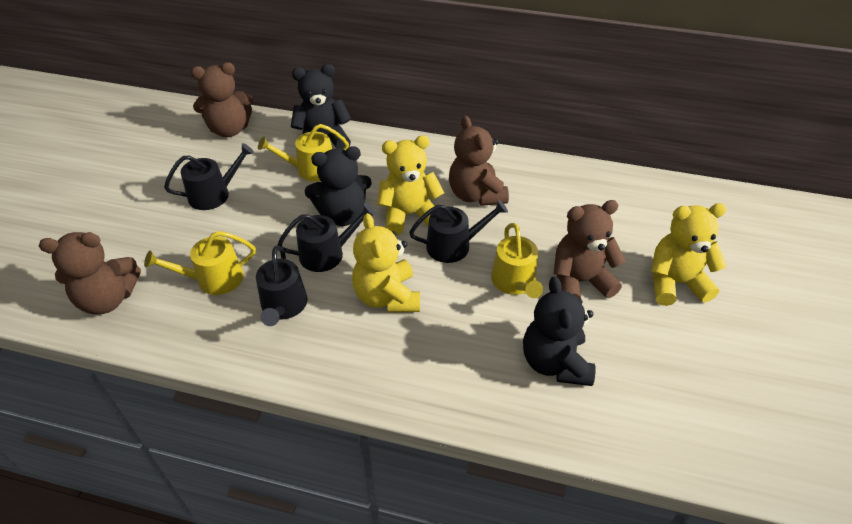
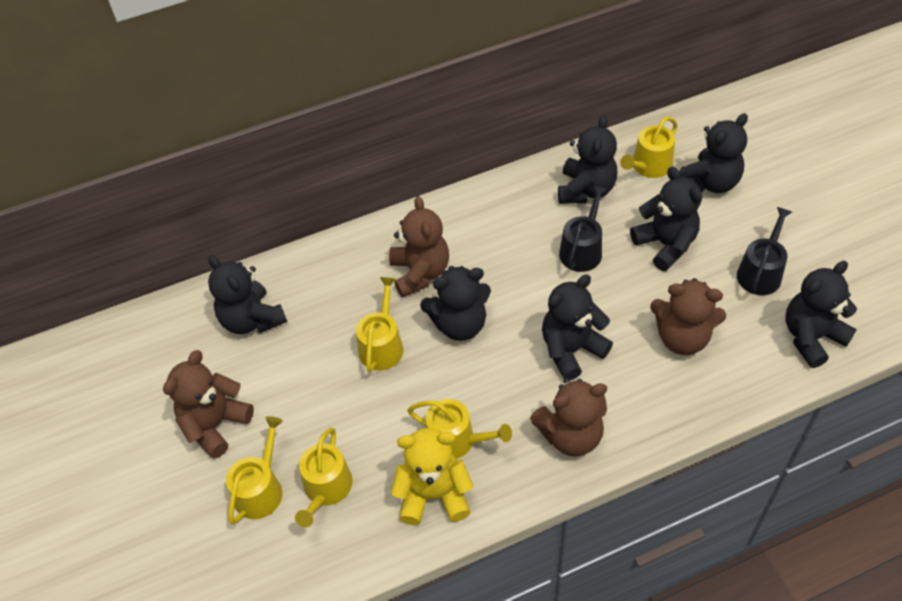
black teddy bear: 3 -> 7
black watering can: 4 -> 2
yellow teddy bear: 3 -> 1
yellow watering can: 3 -> 5

